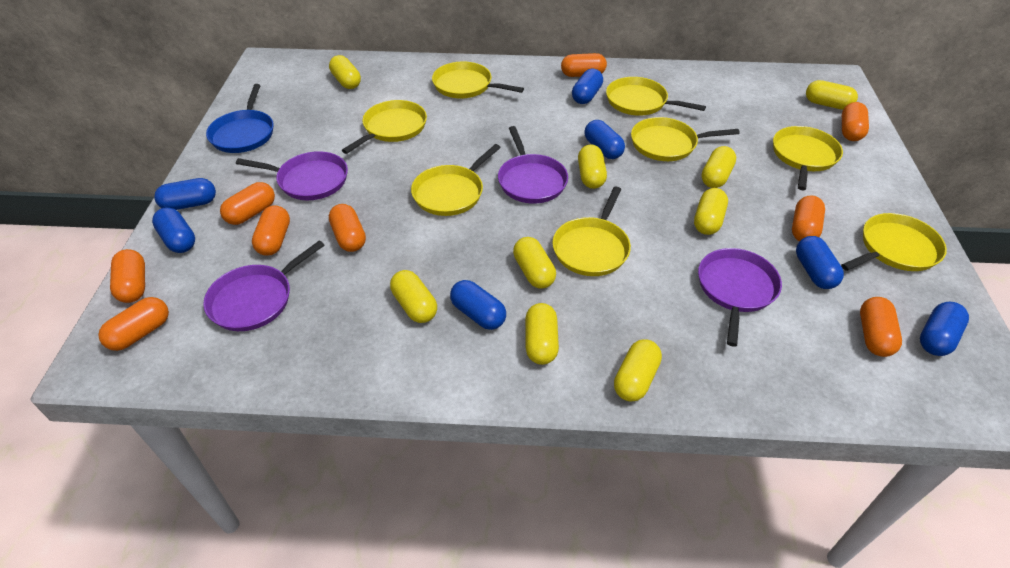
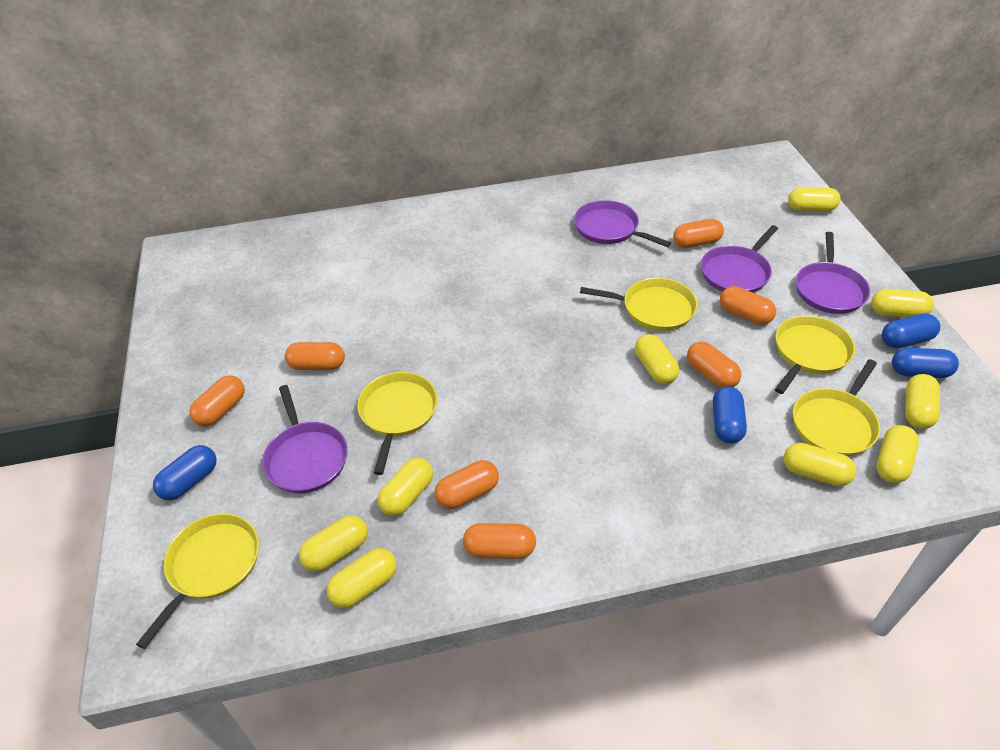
blue capsule: 7 -> 4
blue pan: 1 -> 0
orange capsule: 9 -> 7
yellow pan: 8 -> 5

